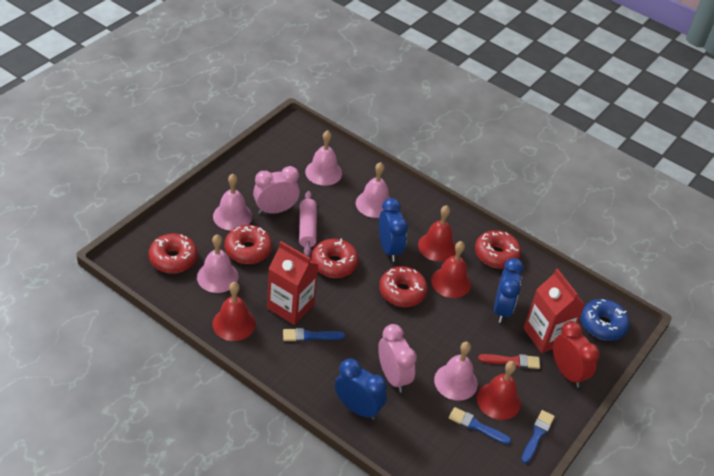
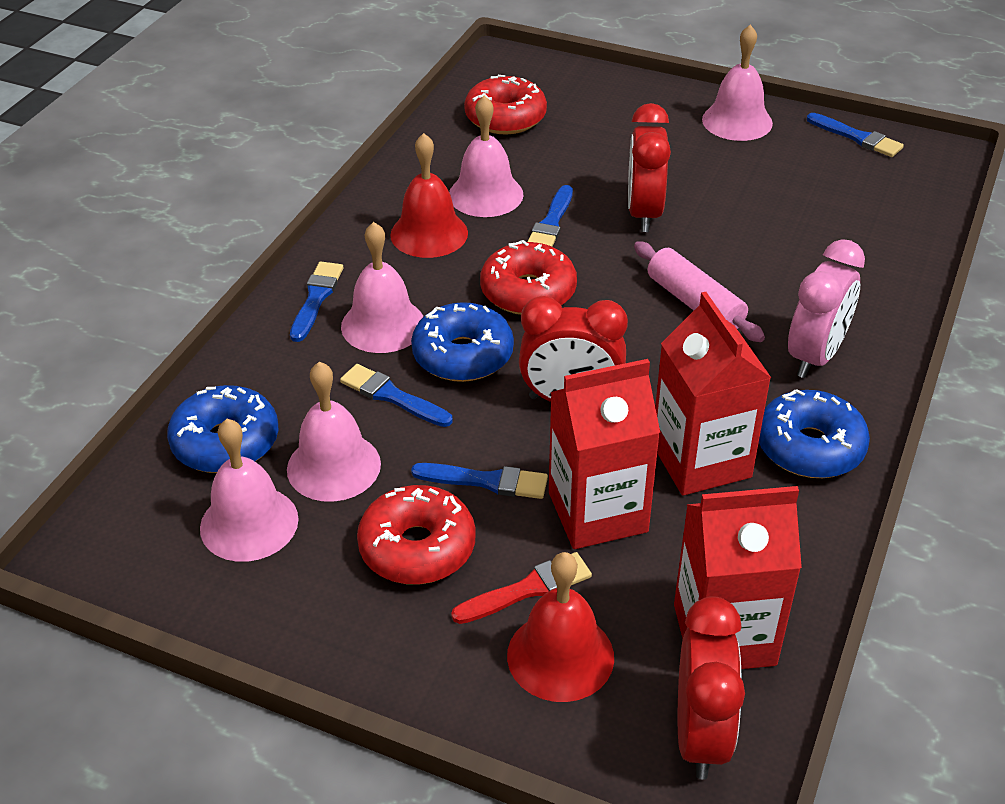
blue brush: 3 -> 5
blue clock: 3 -> 0
blue donut: 1 -> 3
pink clock: 2 -> 1
red bell: 4 -> 2
red carton: 2 -> 3
red clock: 1 -> 3
red donut: 5 -> 3

